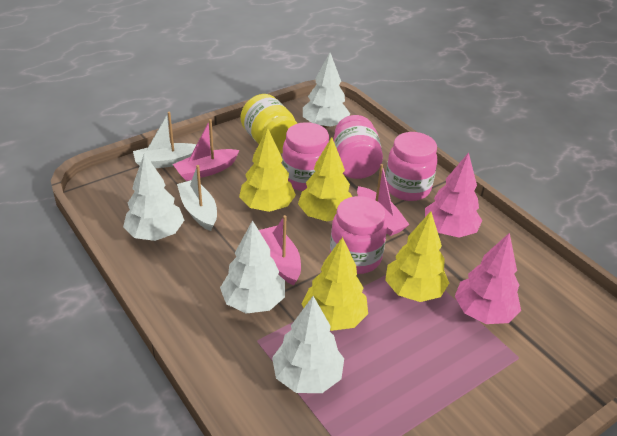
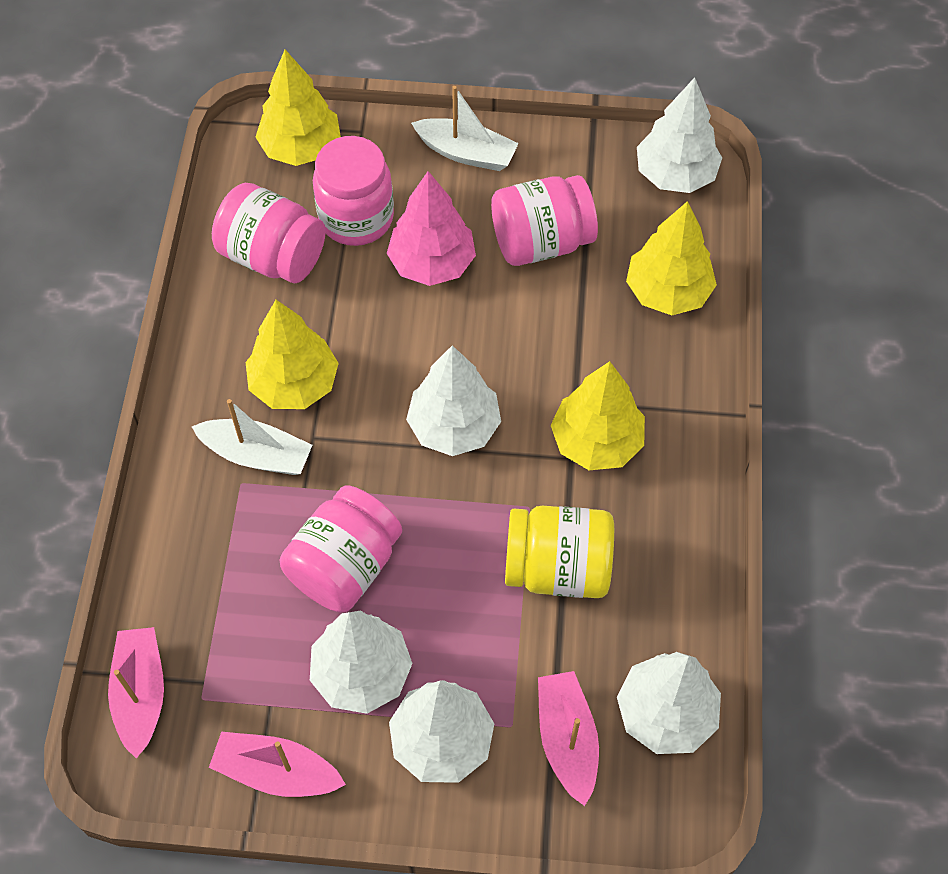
pink tree: 2 -> 1
white tree: 4 -> 5

